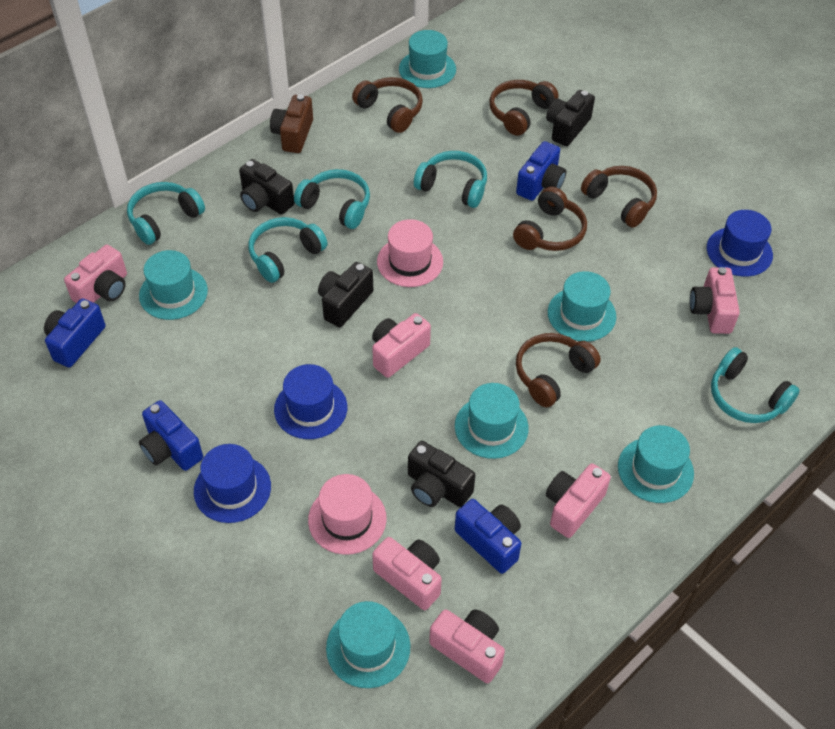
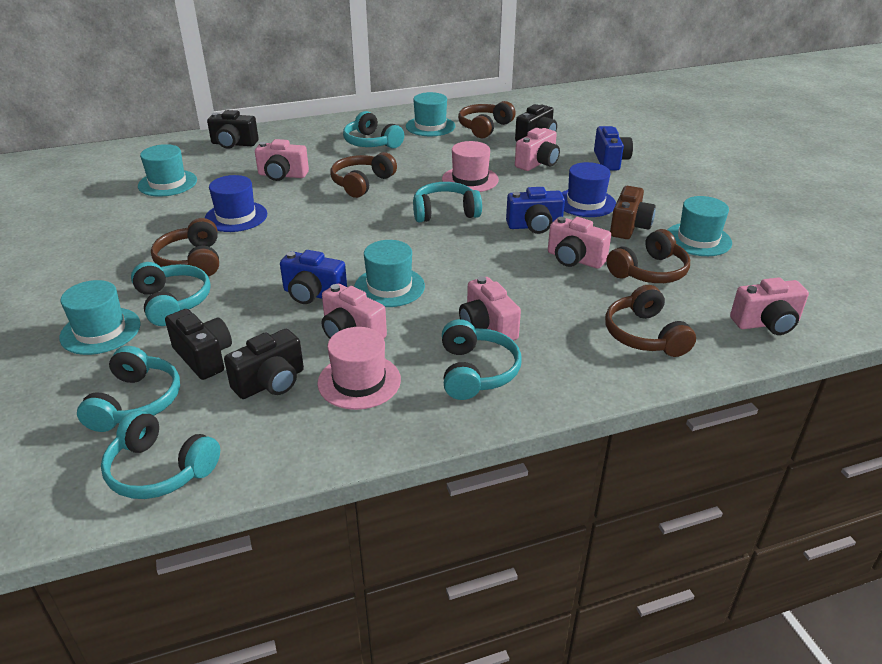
blue camera: 4 -> 3
blue hat: 3 -> 2
turquoise hat: 6 -> 5
turquoise headphones: 5 -> 6

